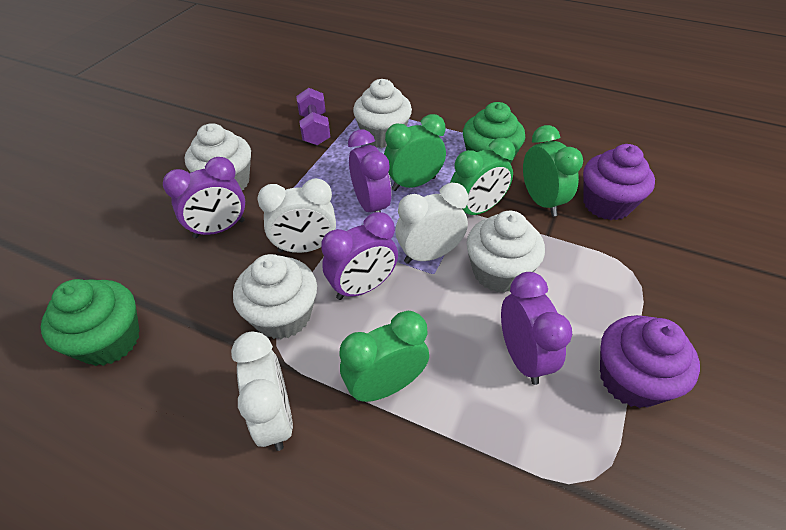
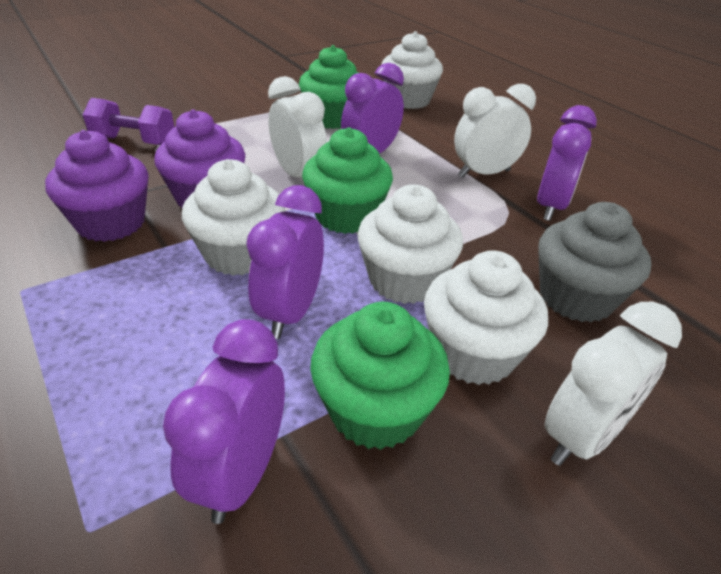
green clock: 4 -> 0
green cupcake: 2 -> 3
grey cupcake: 0 -> 1

